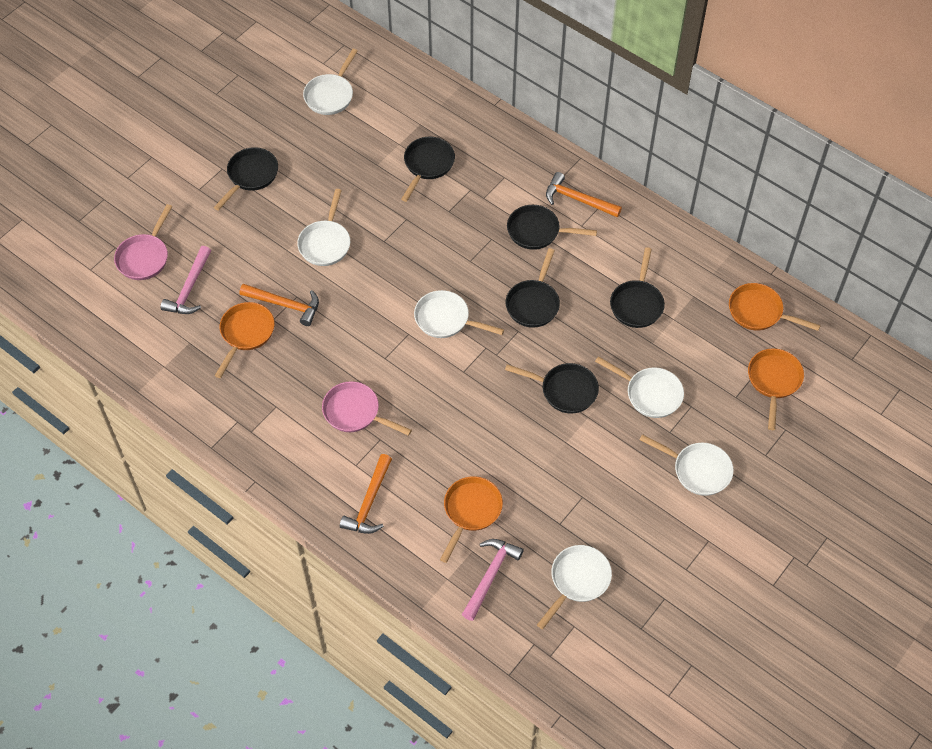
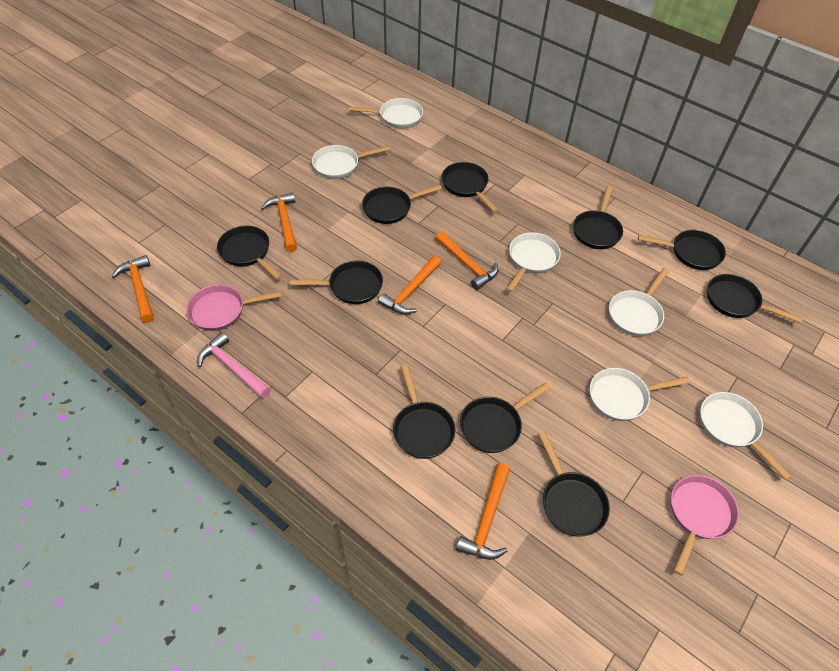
black pan: 6 -> 10
orange hammer: 3 -> 5
orange pan: 4 -> 0
pink hammer: 2 -> 1

